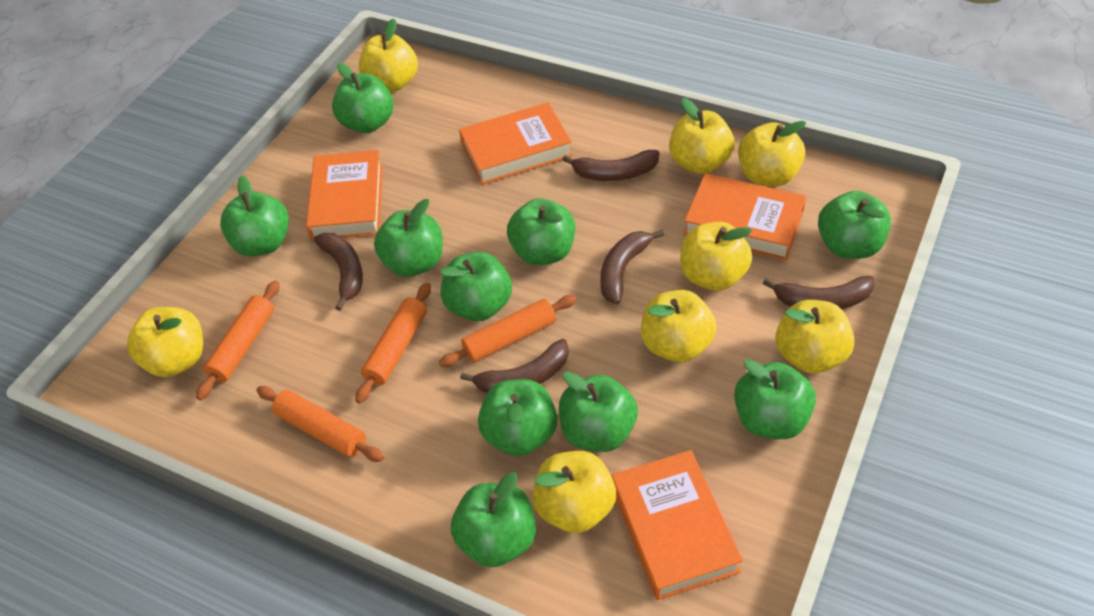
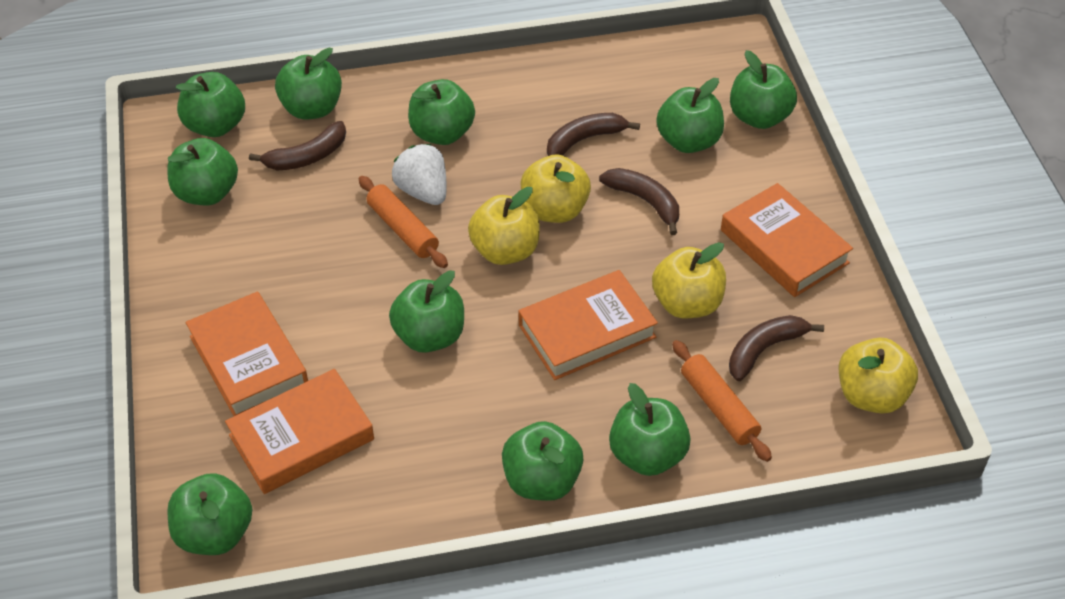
brown banana: 5 -> 4
orange rolling pin: 4 -> 2
white strawberry: 0 -> 1
yellow apple: 8 -> 4

